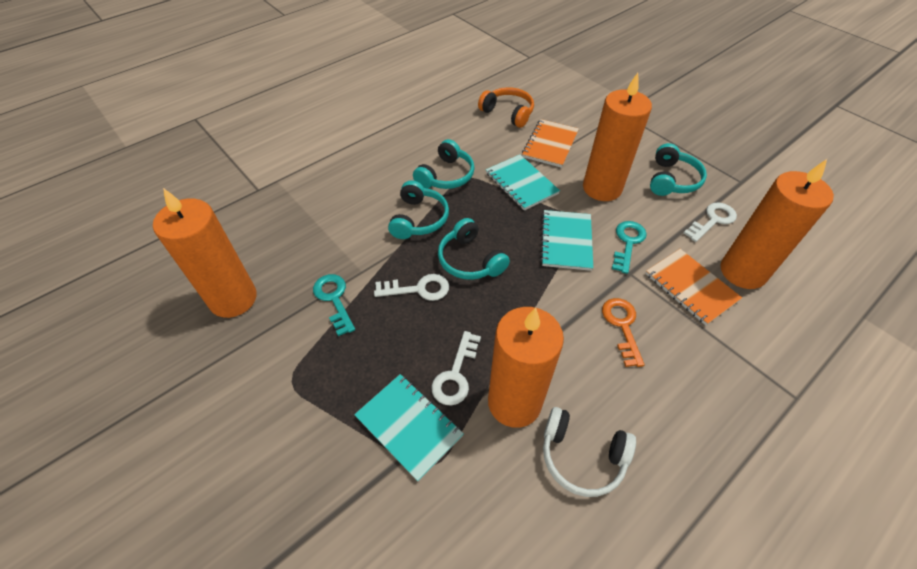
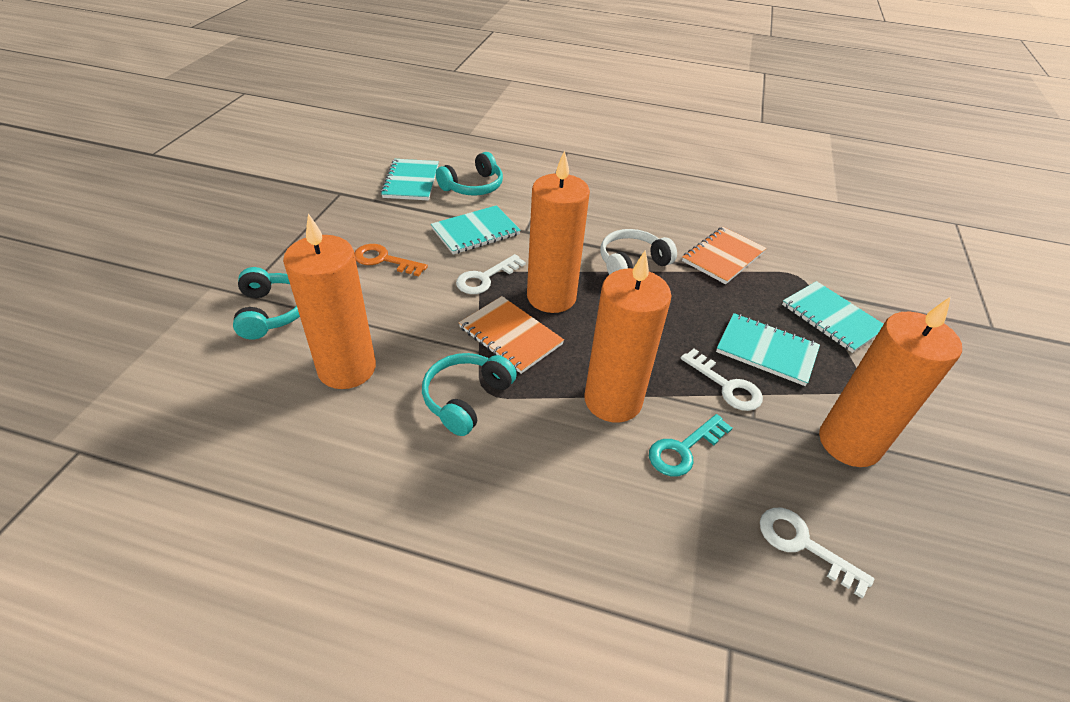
orange headphones: 1 -> 0
turquoise headphones: 4 -> 3
turquoise key: 2 -> 1
turquoise notebook: 3 -> 4

